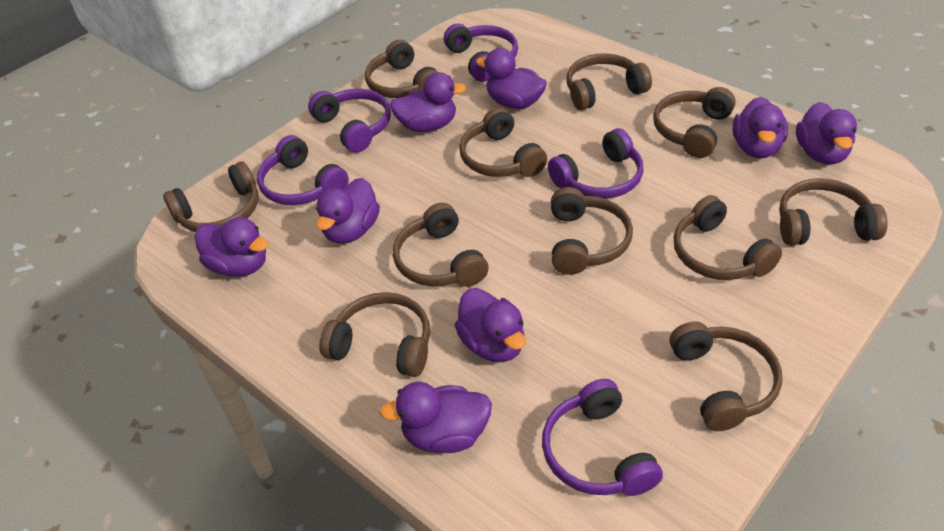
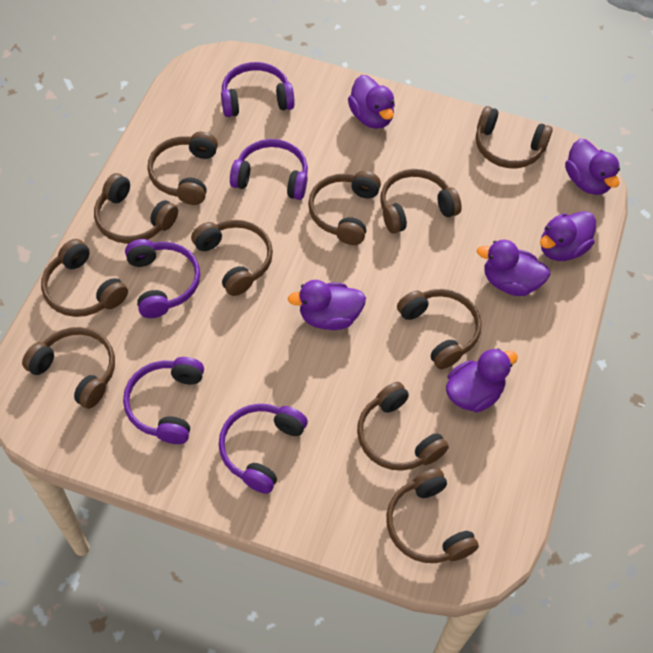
purple duck: 8 -> 6

